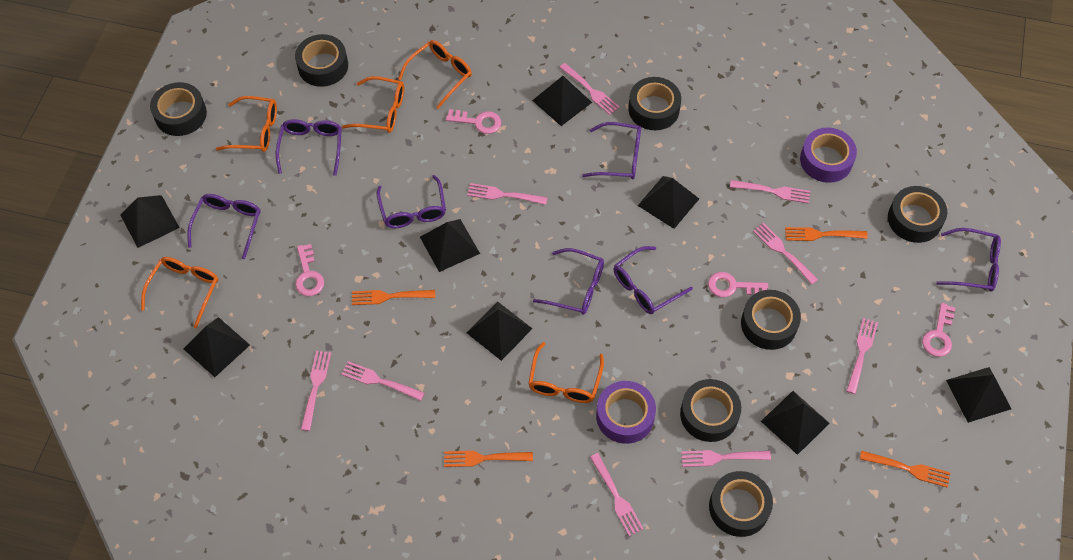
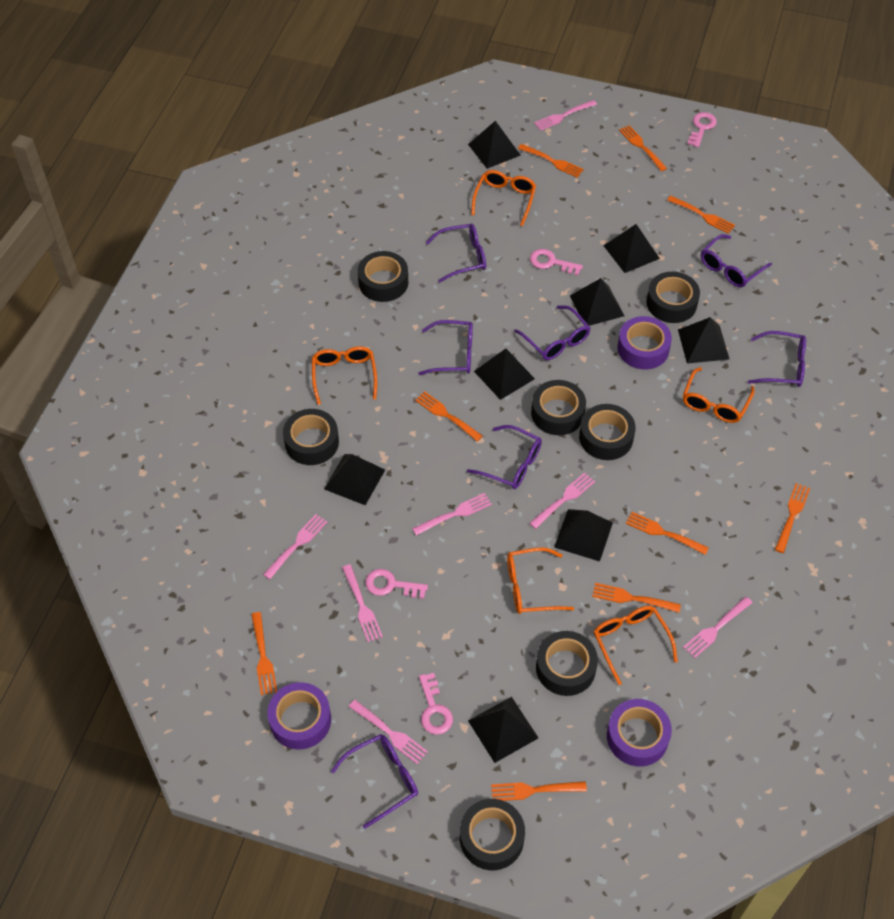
orange fork: 4 -> 9
pink fork: 9 -> 7
purple tape: 2 -> 3

